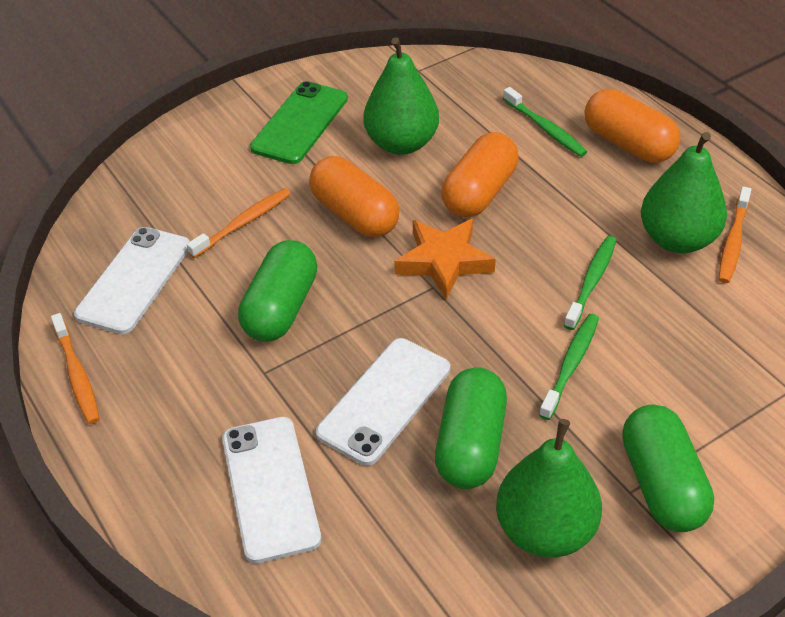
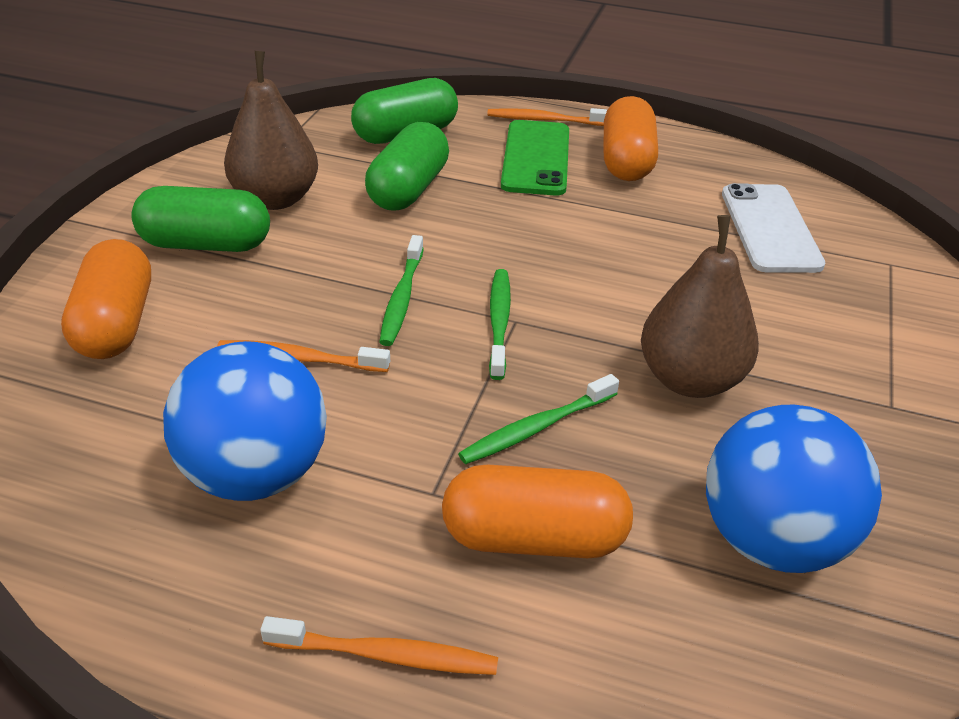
blue ball: 0 -> 2
brown pear: 0 -> 2
green pear: 3 -> 0
orange star: 1 -> 0
white phone: 3 -> 1

